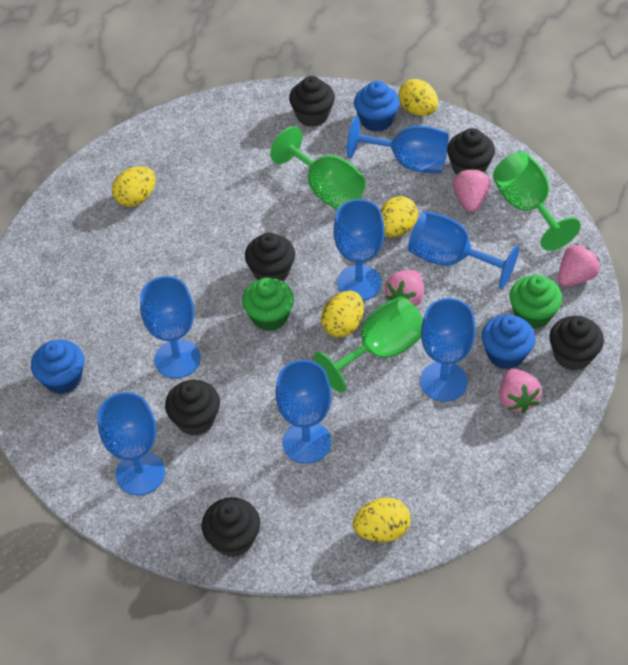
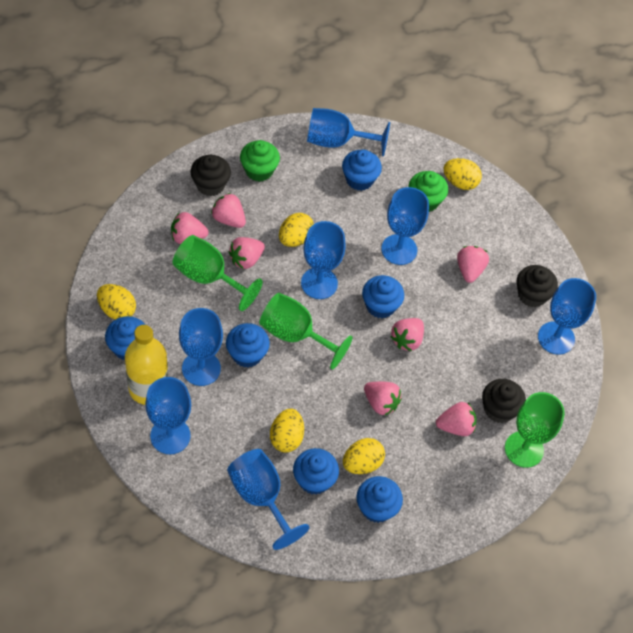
black cupcake: 6 -> 3
blue cupcake: 3 -> 6
pink strawberry: 4 -> 7
yellow bottle: 0 -> 1

